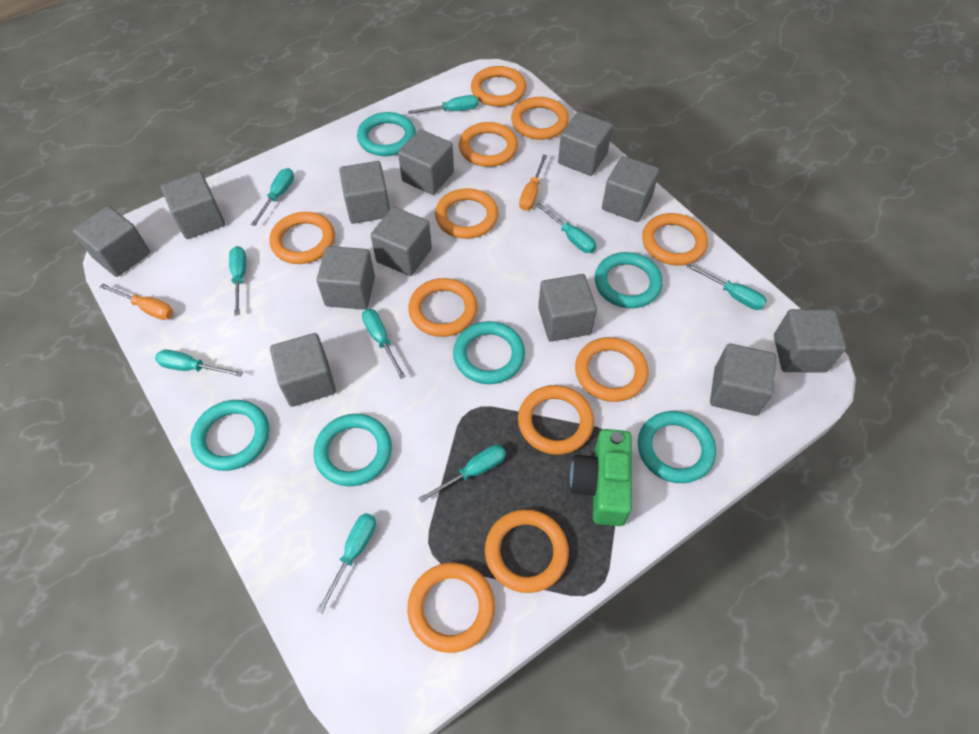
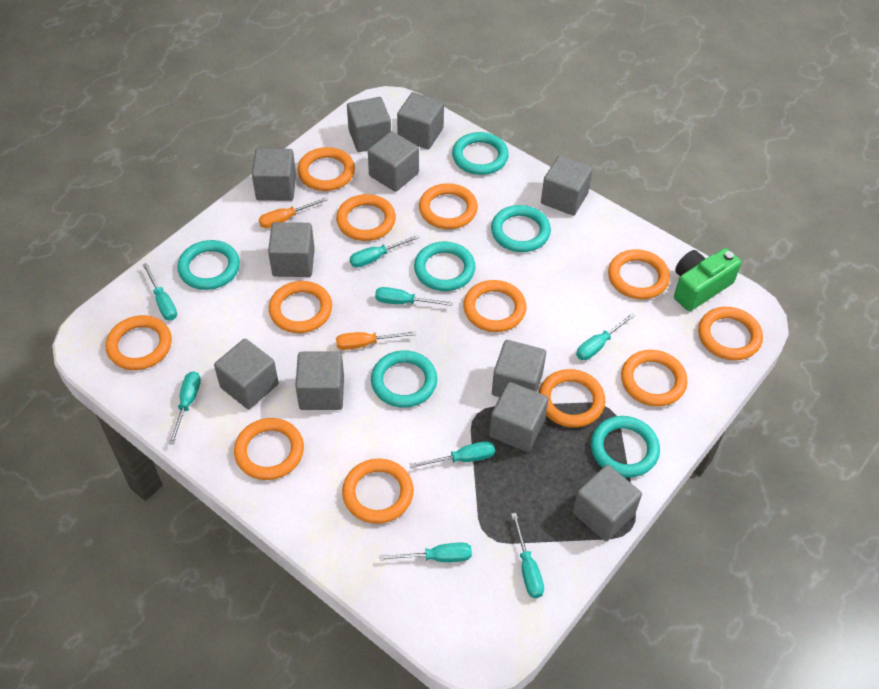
grey cube: 12 -> 11
orange ring: 11 -> 12
turquoise screwdriver: 9 -> 8

